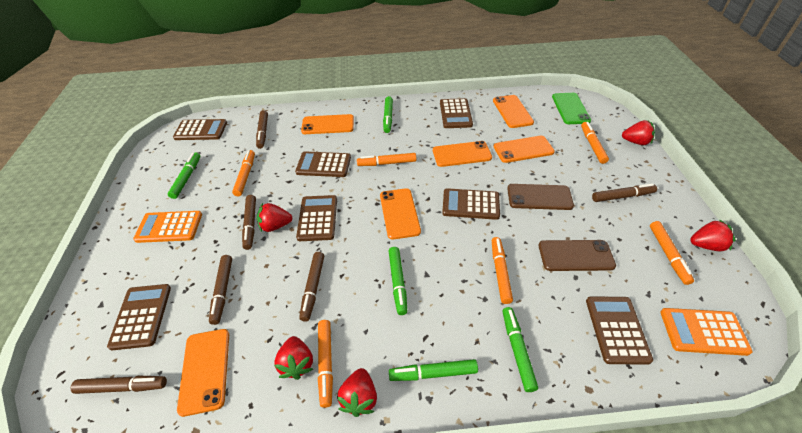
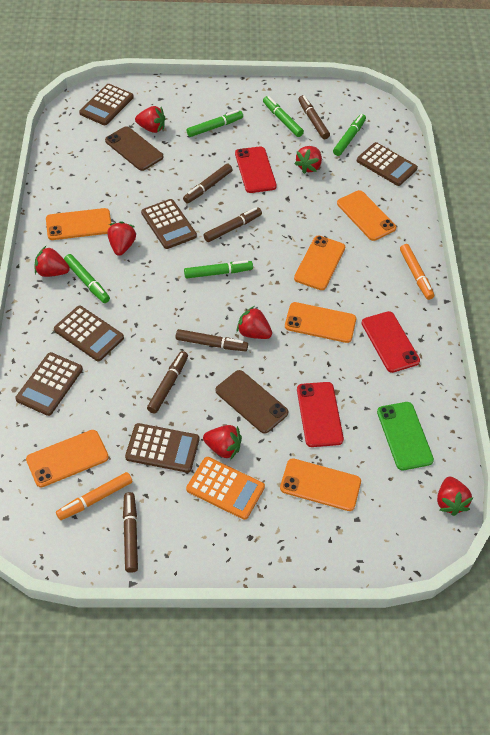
brown calculator: 7 -> 6
orange calculator: 2 -> 1
orange marker: 6 -> 2
red phone: 0 -> 3
red strawberry: 5 -> 7

